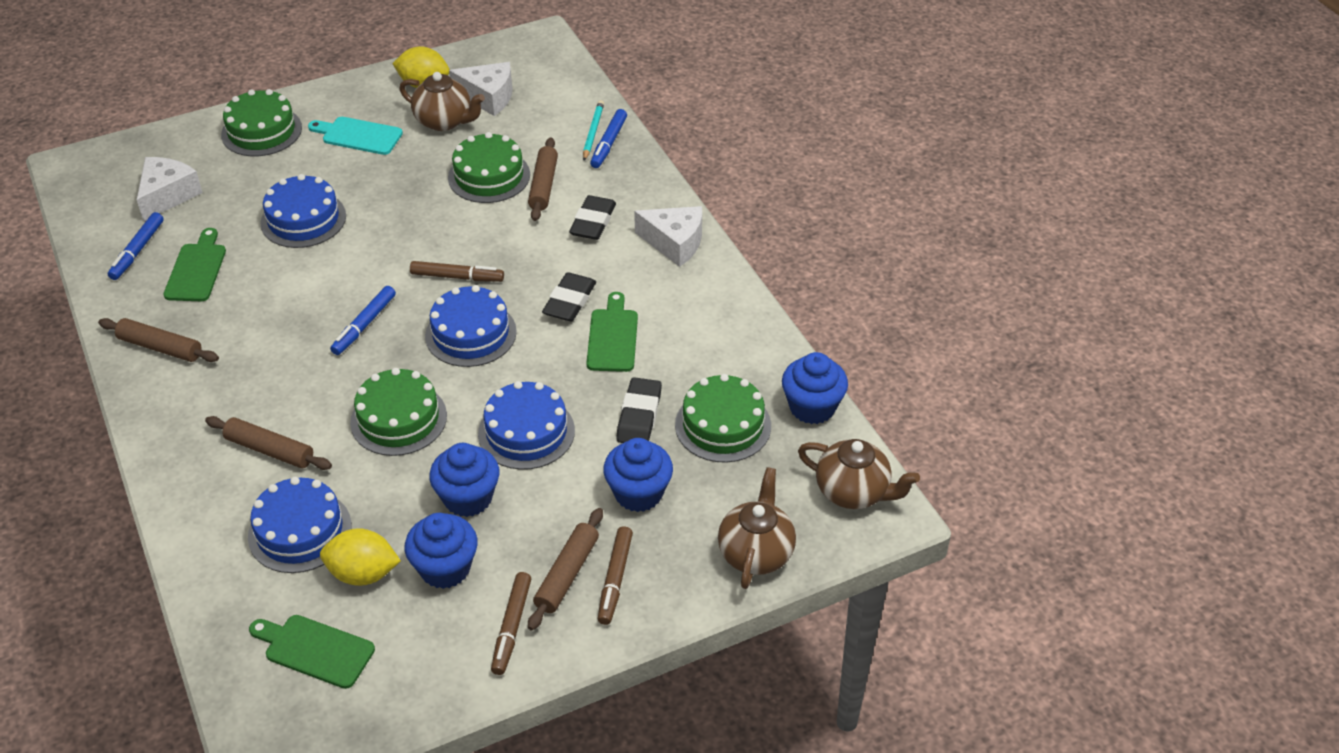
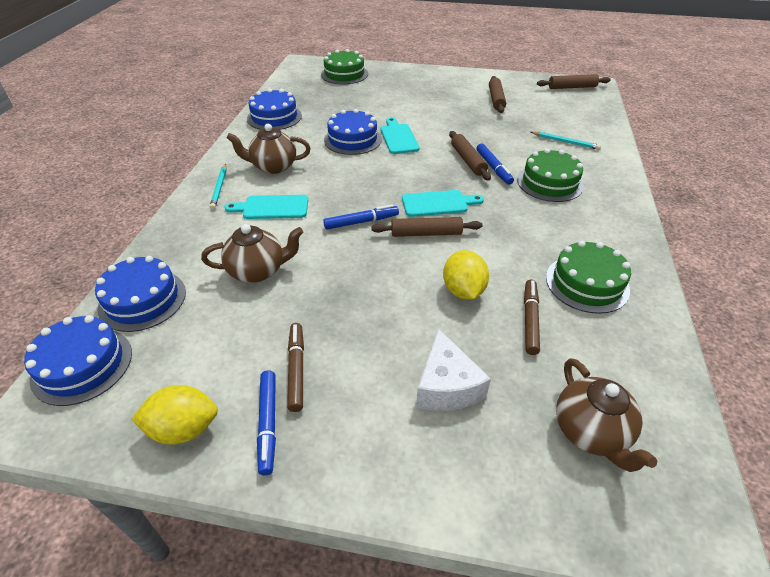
black eraser: 3 -> 0
blue cupcake: 4 -> 0
brown marker: 3 -> 2
green cake: 4 -> 3
green cutting board: 3 -> 0
turquoise cutting board: 1 -> 3
turquoise pencil: 1 -> 2
white cheese: 3 -> 1

